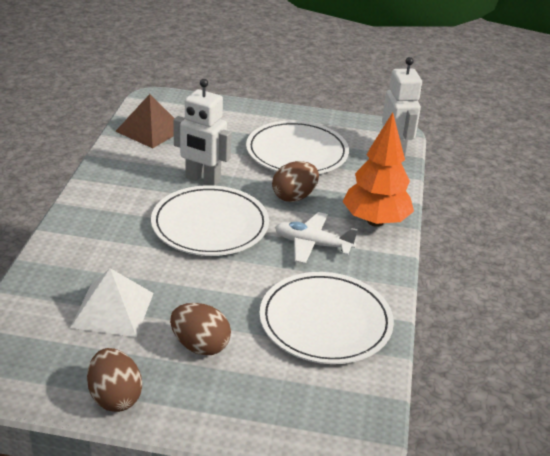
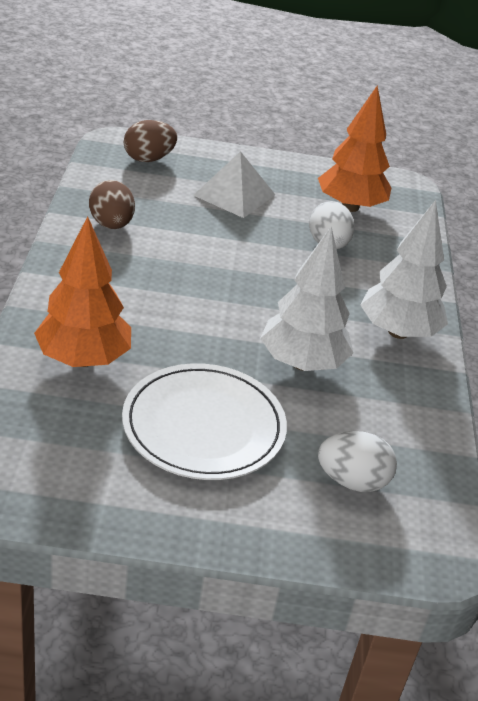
brown egg: 3 -> 2
brown pyramid: 1 -> 0
orange tree: 1 -> 2
white egg: 0 -> 2
white plane: 1 -> 0
white plate: 3 -> 1
white robot: 2 -> 0
white tree: 0 -> 2

